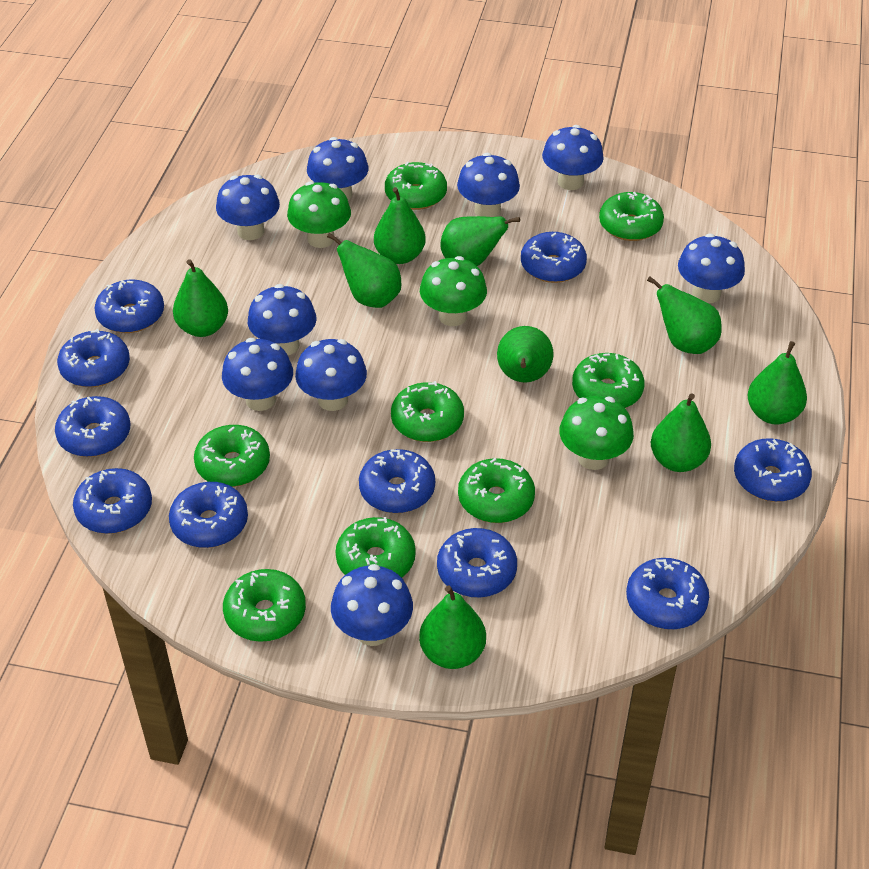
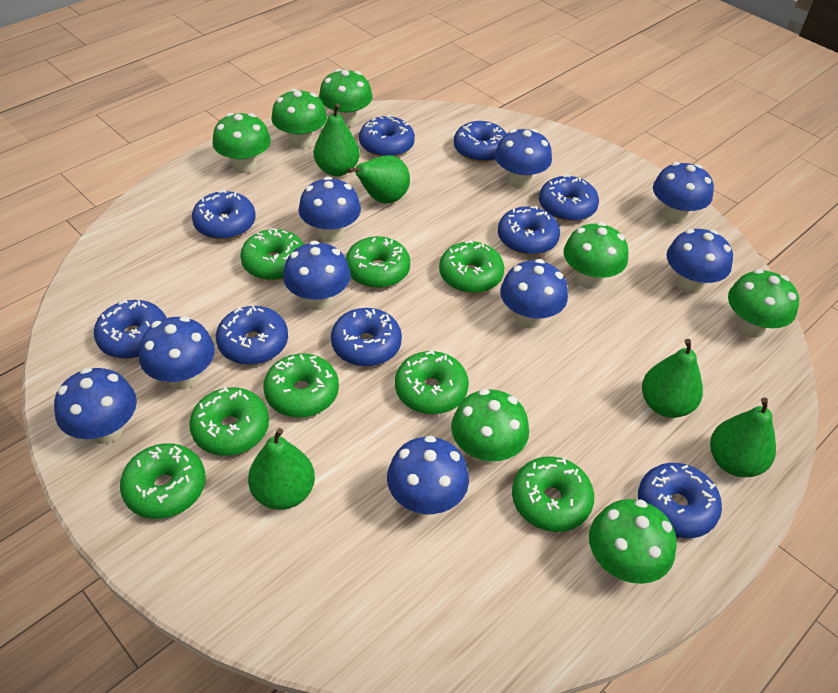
blue donut: 10 -> 9
green mushroom: 3 -> 7
green pear: 9 -> 5

